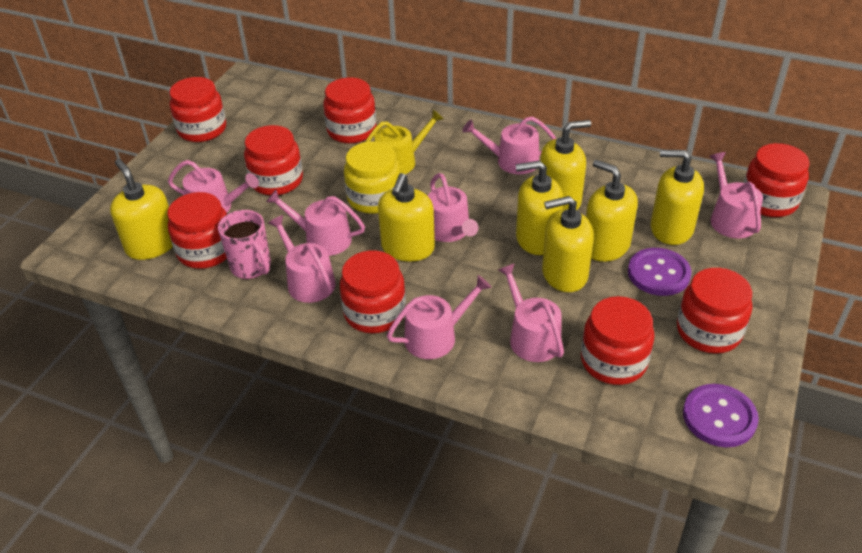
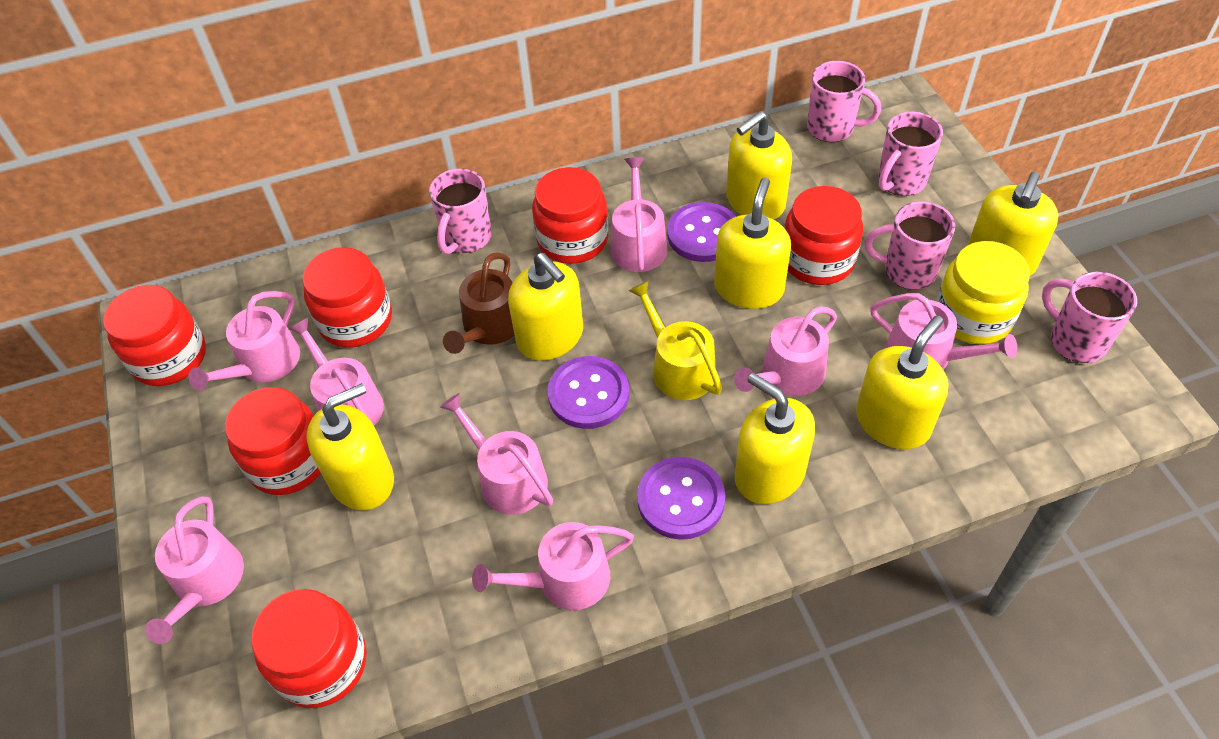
brown watering can: 0 -> 1
pink mug: 1 -> 5
purple button: 2 -> 3
red jar: 8 -> 6

